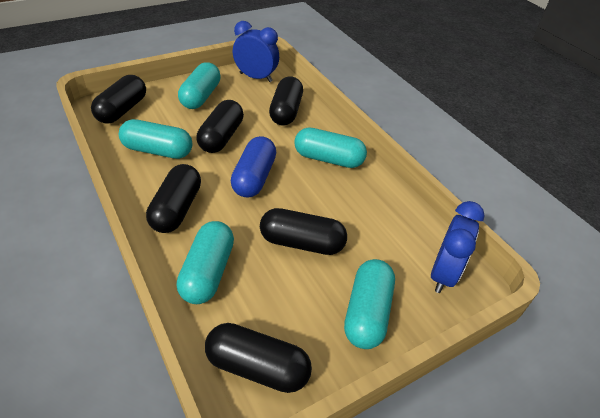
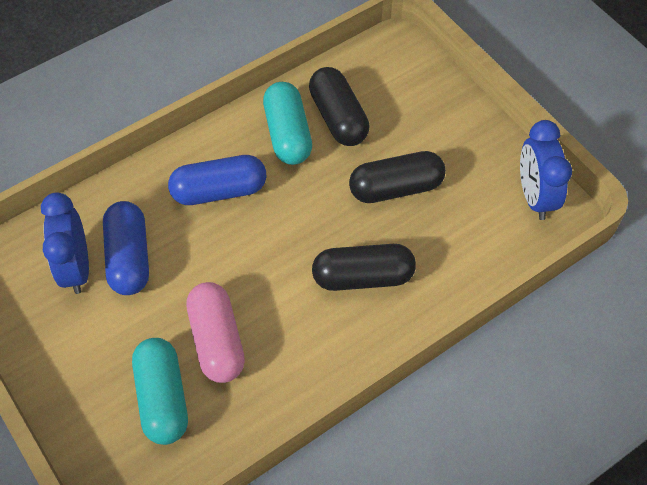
black capsule: 6 -> 3
blue capsule: 1 -> 2
pink capsule: 0 -> 1
turquoise capsule: 5 -> 2

